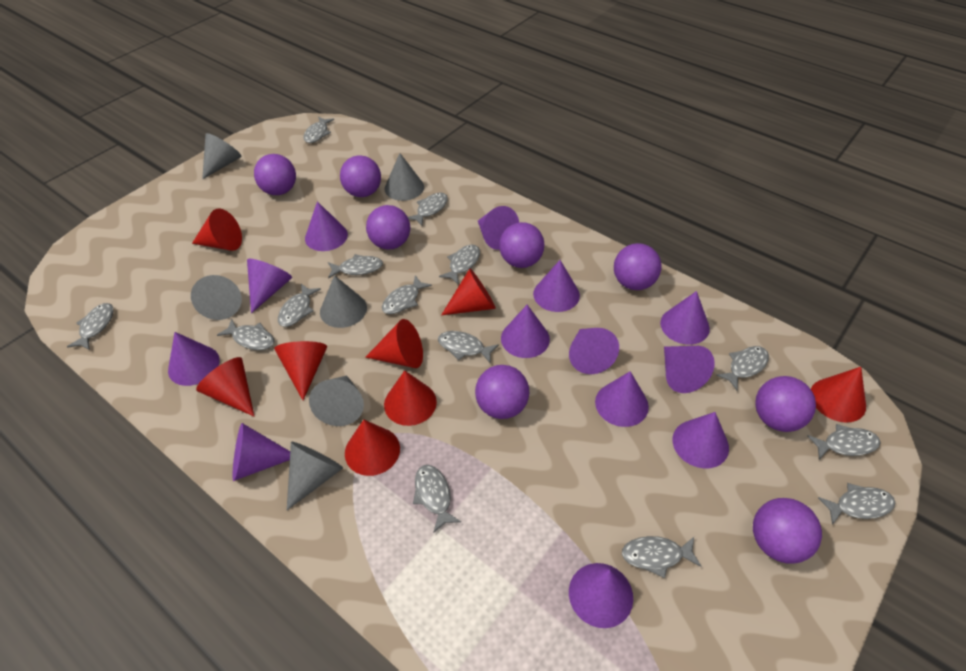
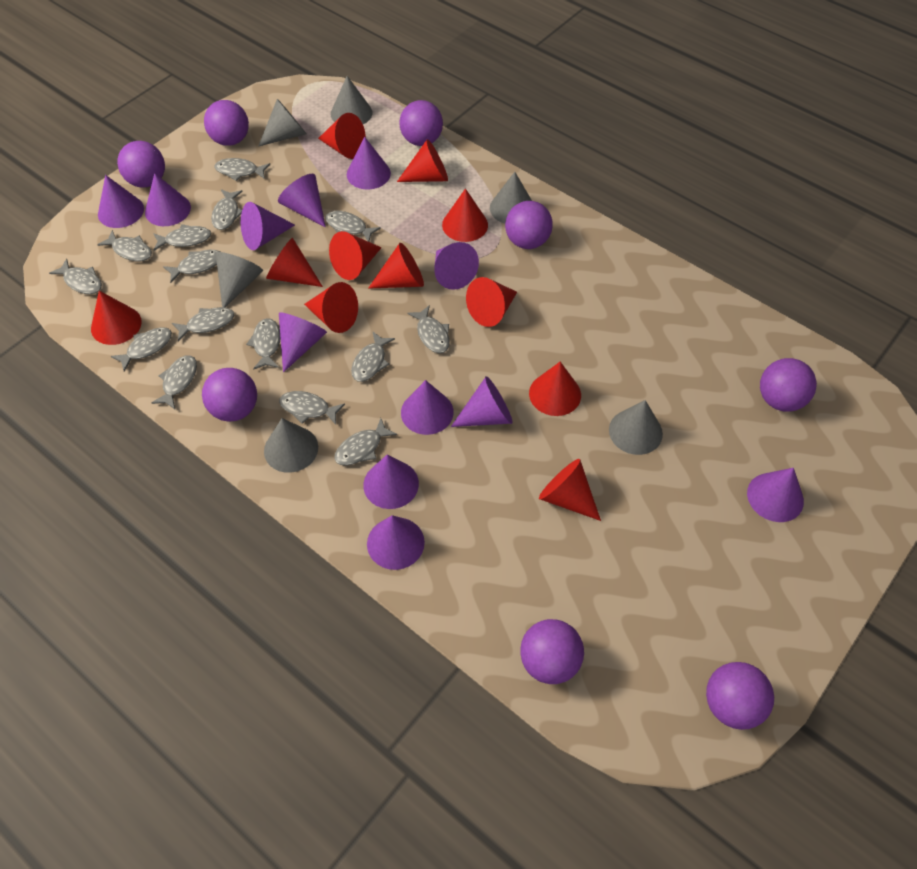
grey fish: 14 -> 15
purple cone: 13 -> 12
red cone: 8 -> 11

